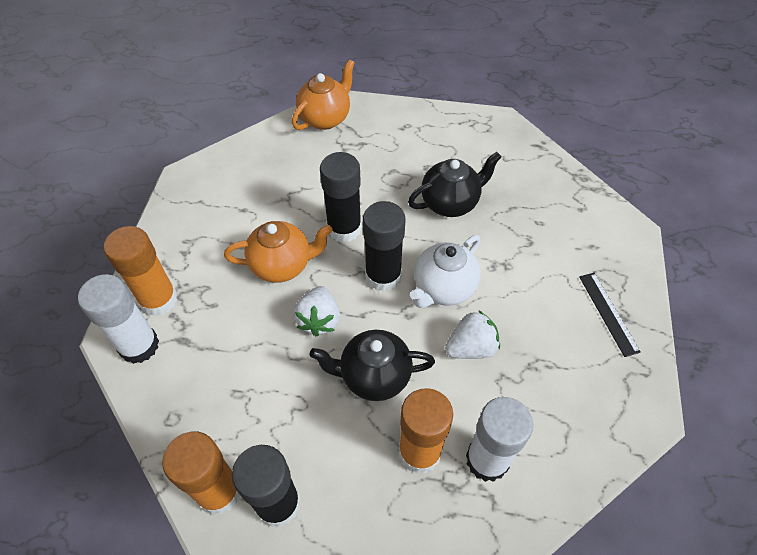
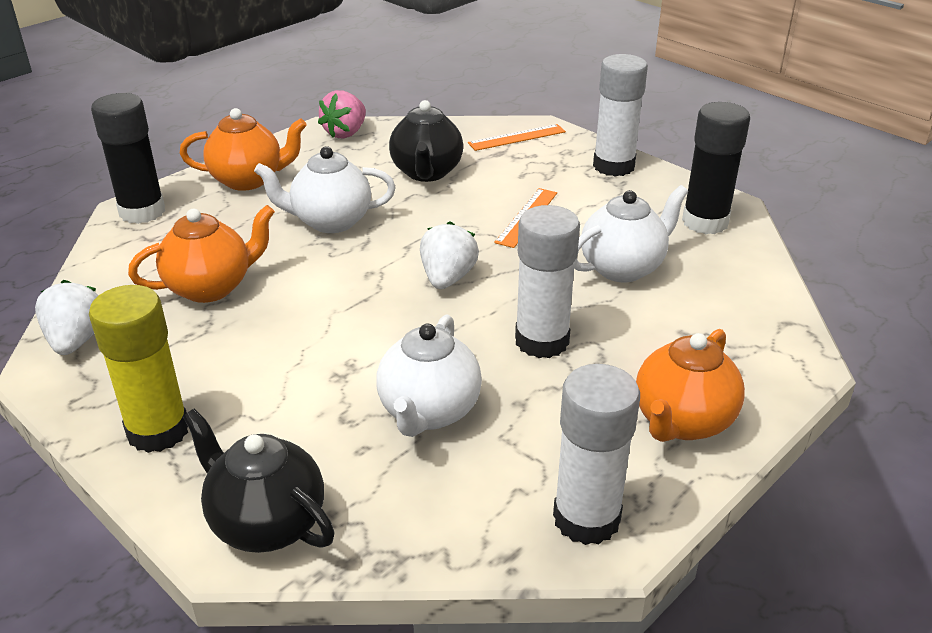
black glue stick: 3 -> 2
black ruler: 1 -> 0
orange glue stick: 3 -> 0
orange ruler: 0 -> 2
orange teapot: 2 -> 3
pink strawberry: 0 -> 1
white glue stick: 2 -> 3
white teapot: 1 -> 3
yellow glue stick: 0 -> 1

